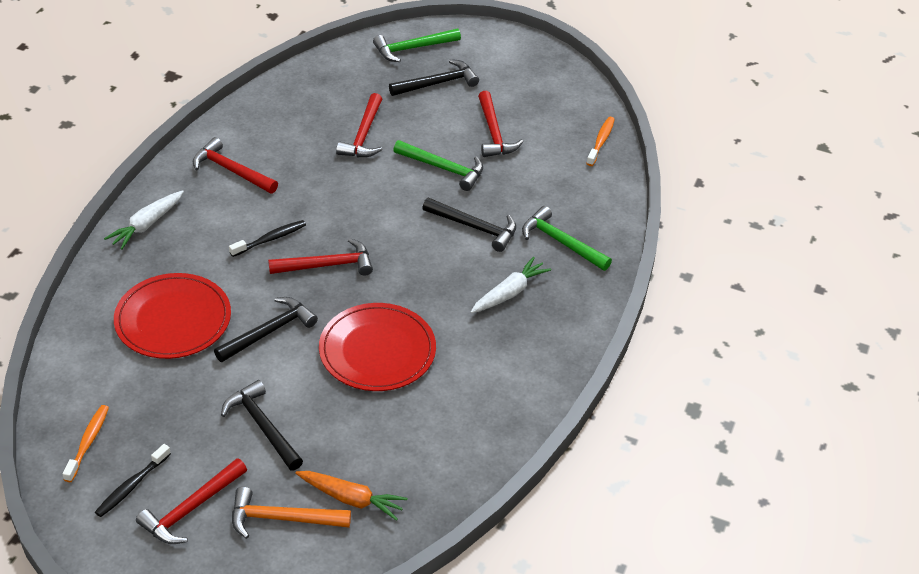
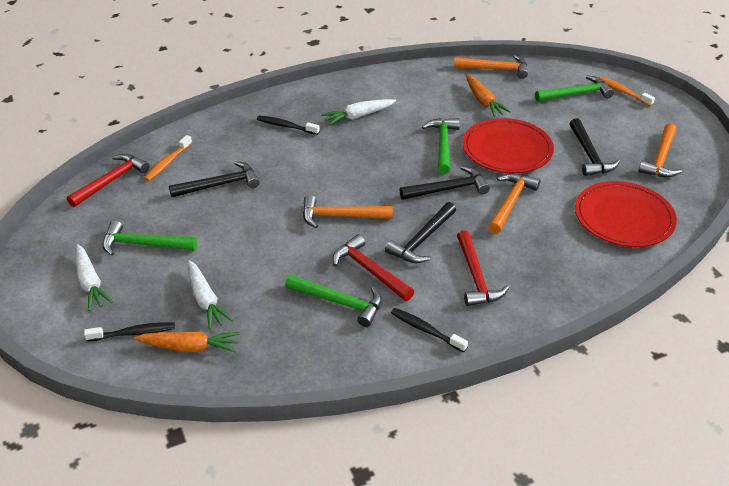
black toothbrush: 2 -> 3
green hammer: 3 -> 4
orange carrot: 1 -> 2
orange hammer: 1 -> 4
red hammer: 5 -> 3
white carrot: 2 -> 3

